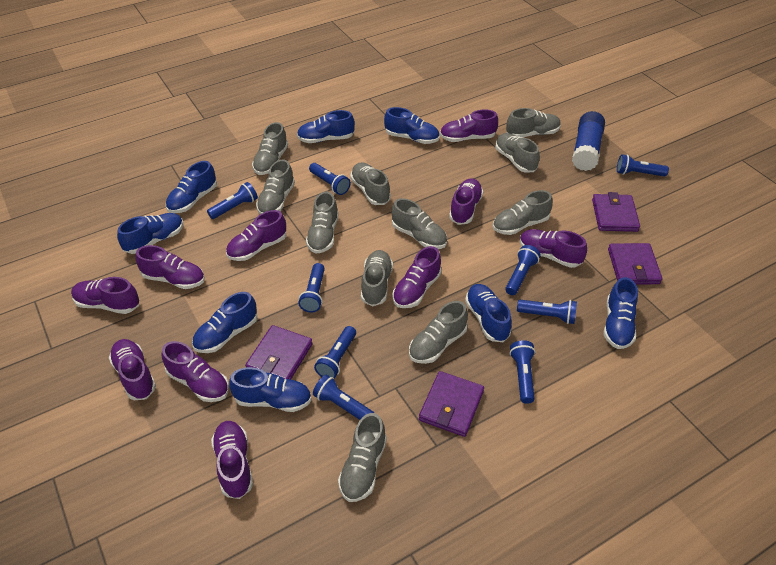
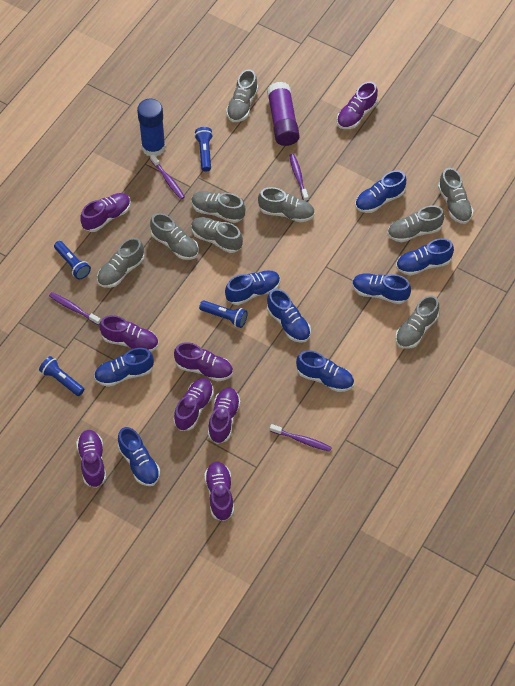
blue flashlight: 9 -> 4
grey shoe: 11 -> 9
purple glue stick: 0 -> 1
purple shoe: 10 -> 8
purple toothbrush: 0 -> 4
purple wallet: 4 -> 0

